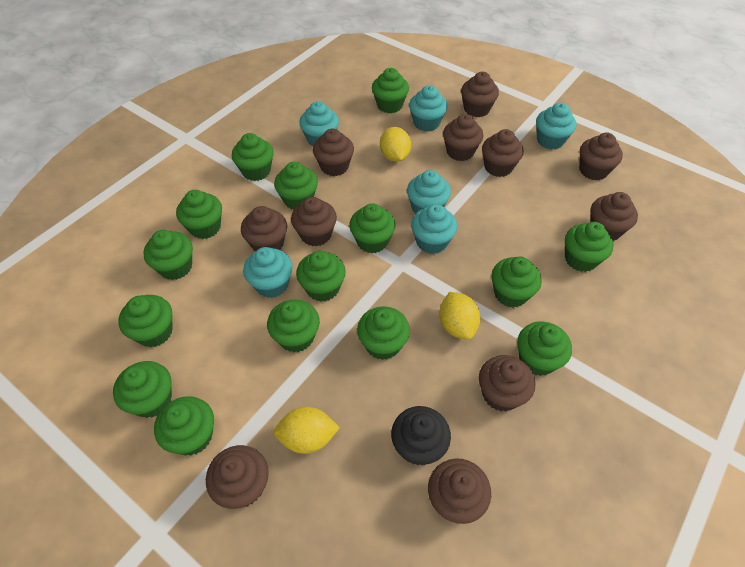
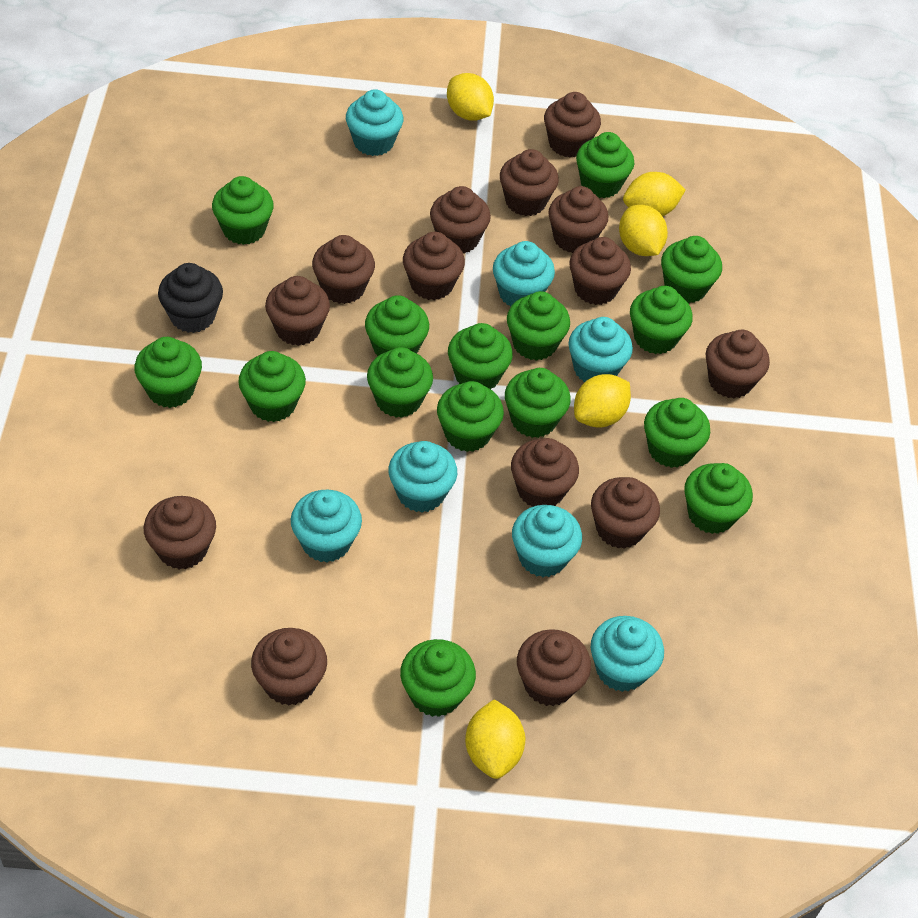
brown cupcake: 11 -> 14
turquoise cupcake: 6 -> 7
yellow lemon: 3 -> 5

